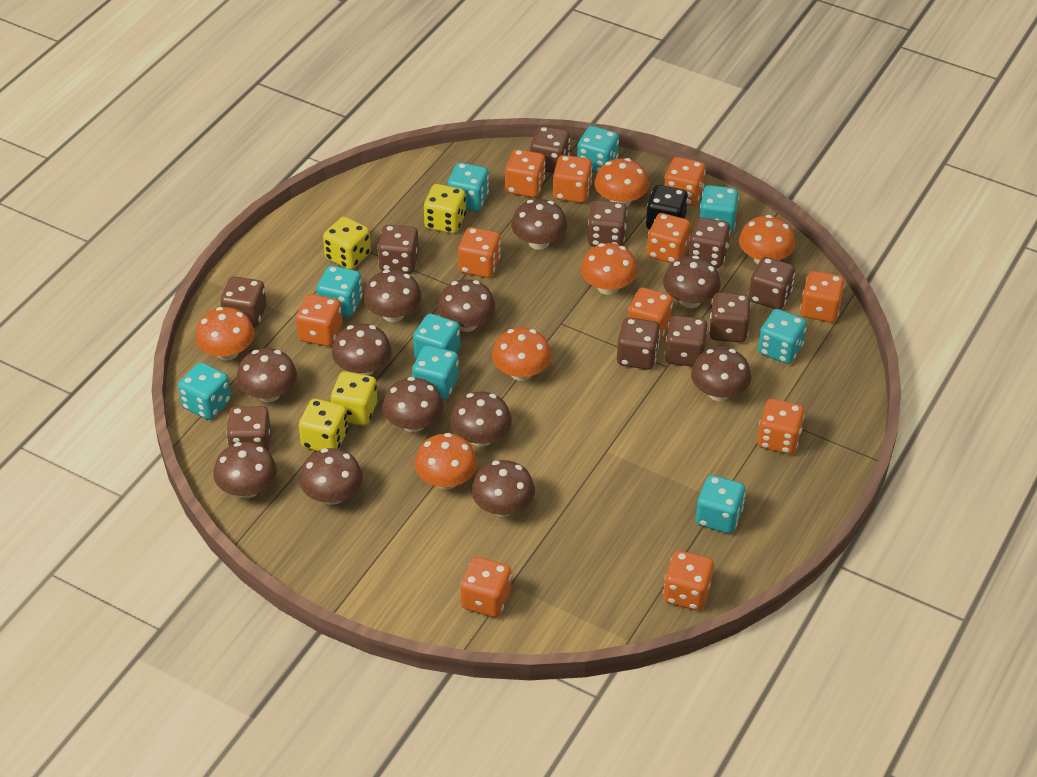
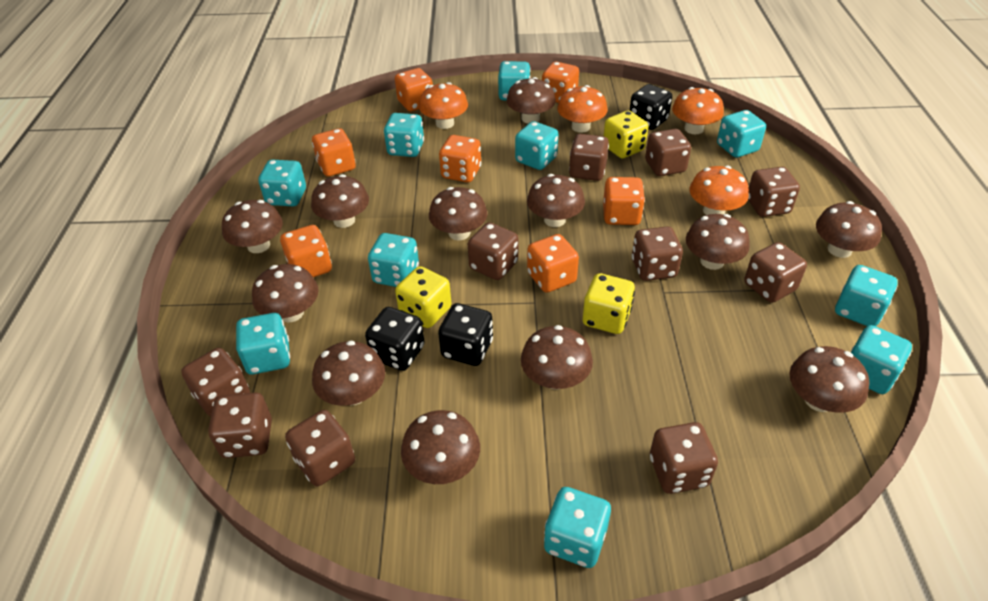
black dice: 1 -> 3
orange dice: 11 -> 7
orange mushroom: 6 -> 4
turquoise dice: 9 -> 10
yellow dice: 4 -> 3

